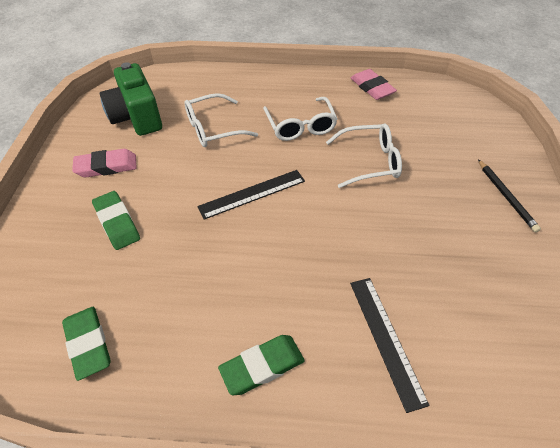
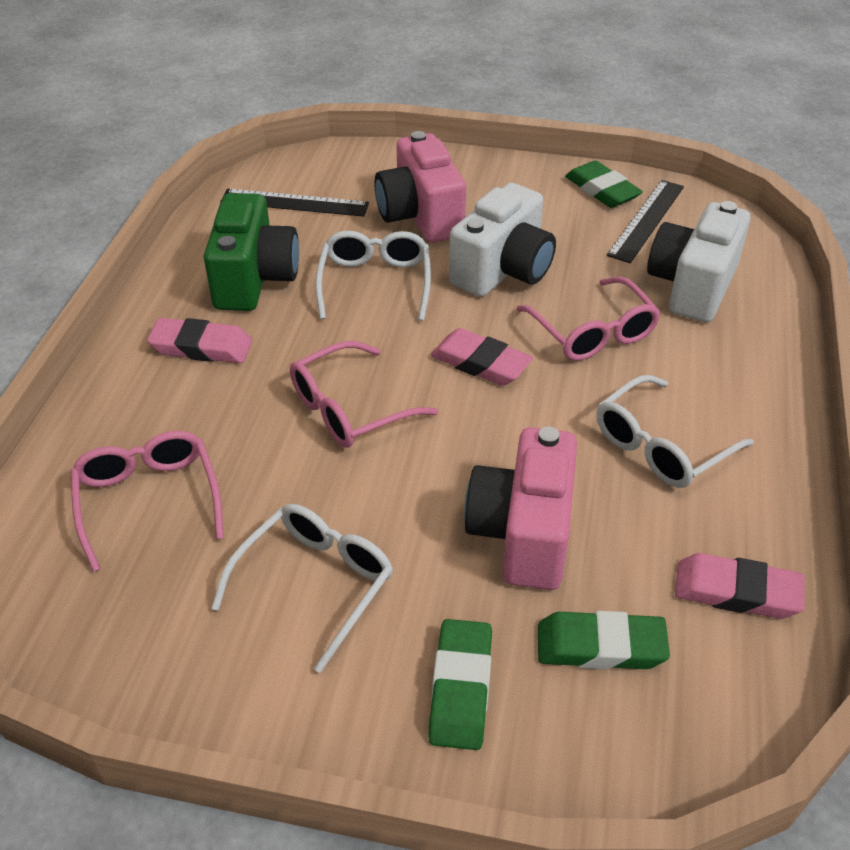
black pencil: 1 -> 0
pink camera: 0 -> 2
pink eraser: 2 -> 3
pink glasses: 0 -> 3
white camera: 0 -> 2

